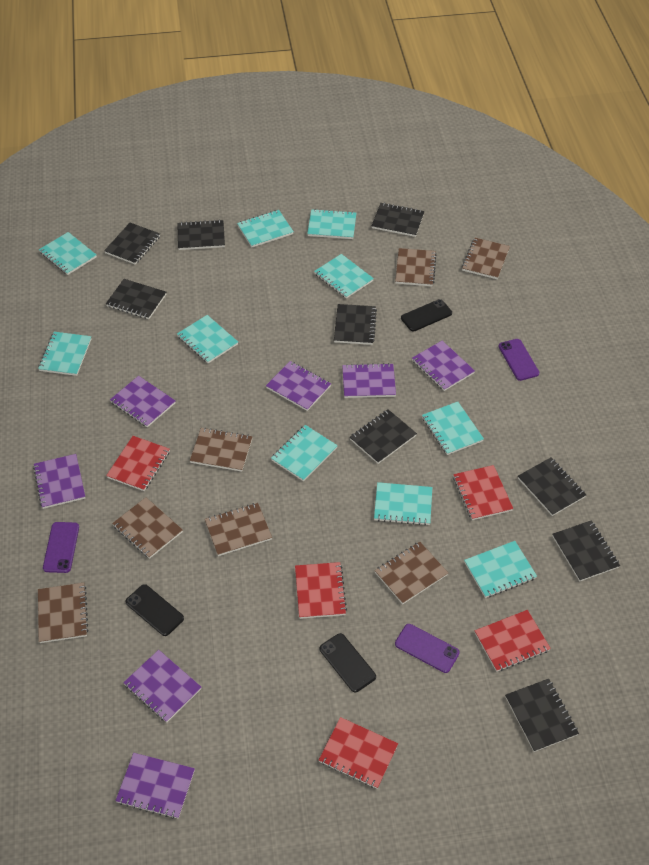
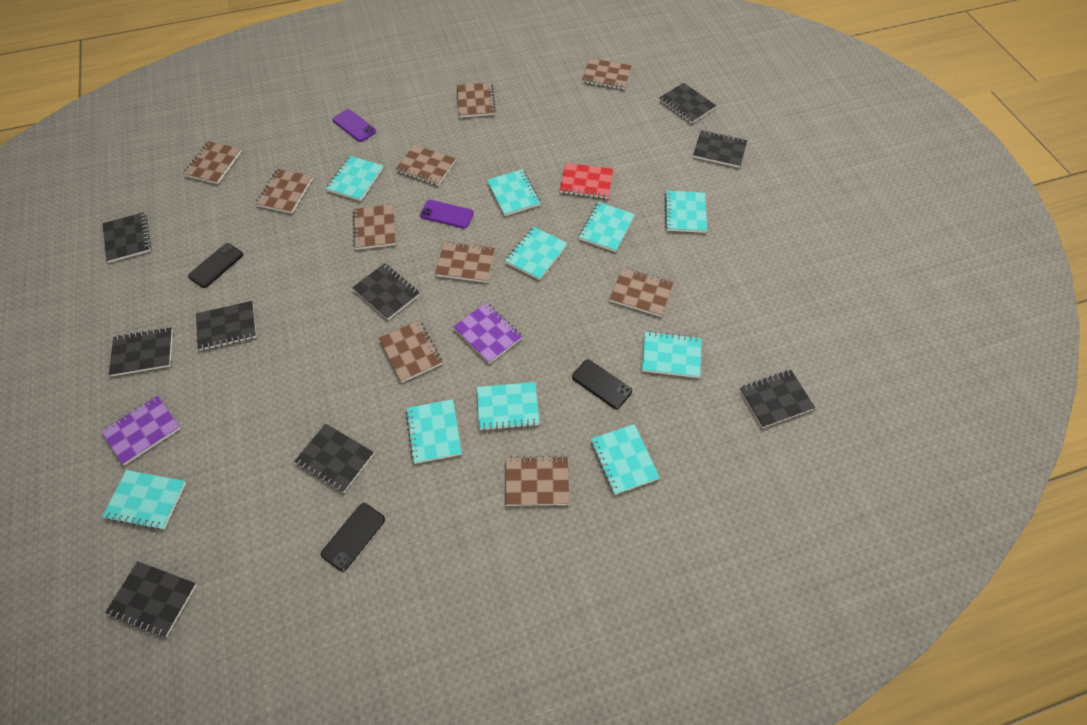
brown notebook: 7 -> 10
purple notebook: 7 -> 2
purple phone: 3 -> 2
red notebook: 5 -> 1

